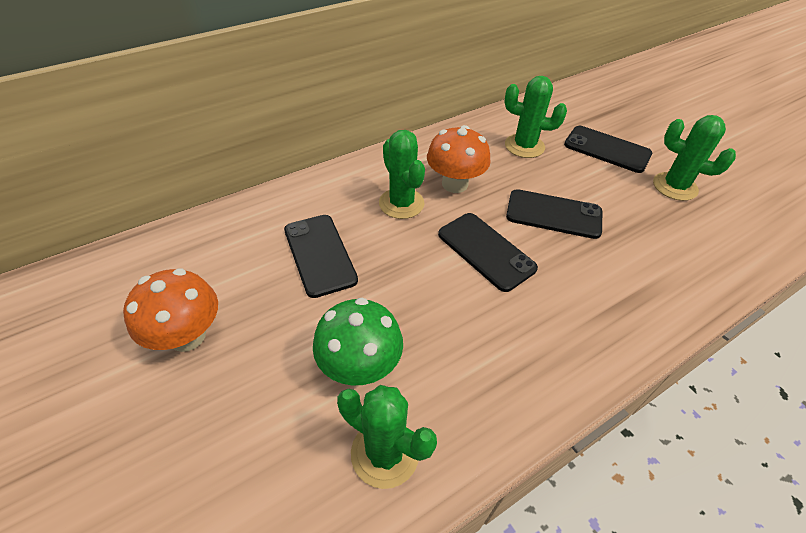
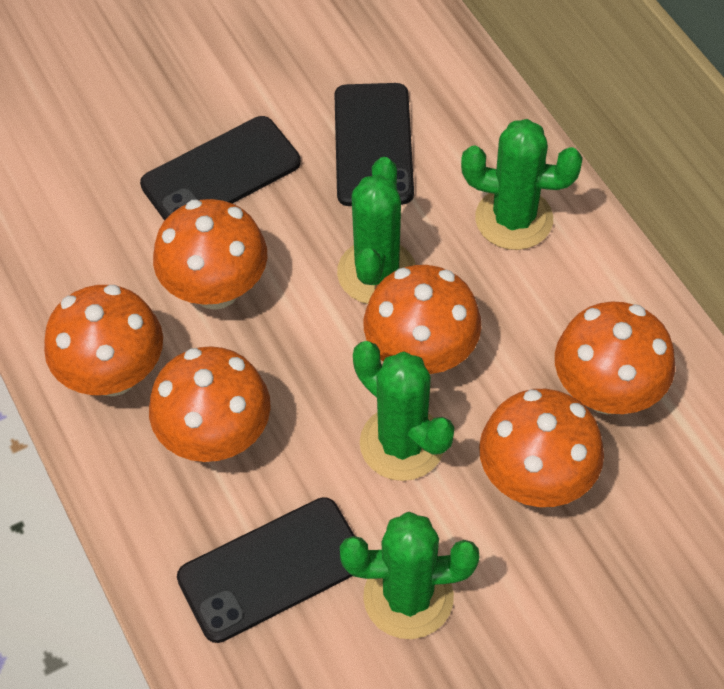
black phone: 4 -> 3
green mushroom: 1 -> 0
orange mushroom: 2 -> 6

